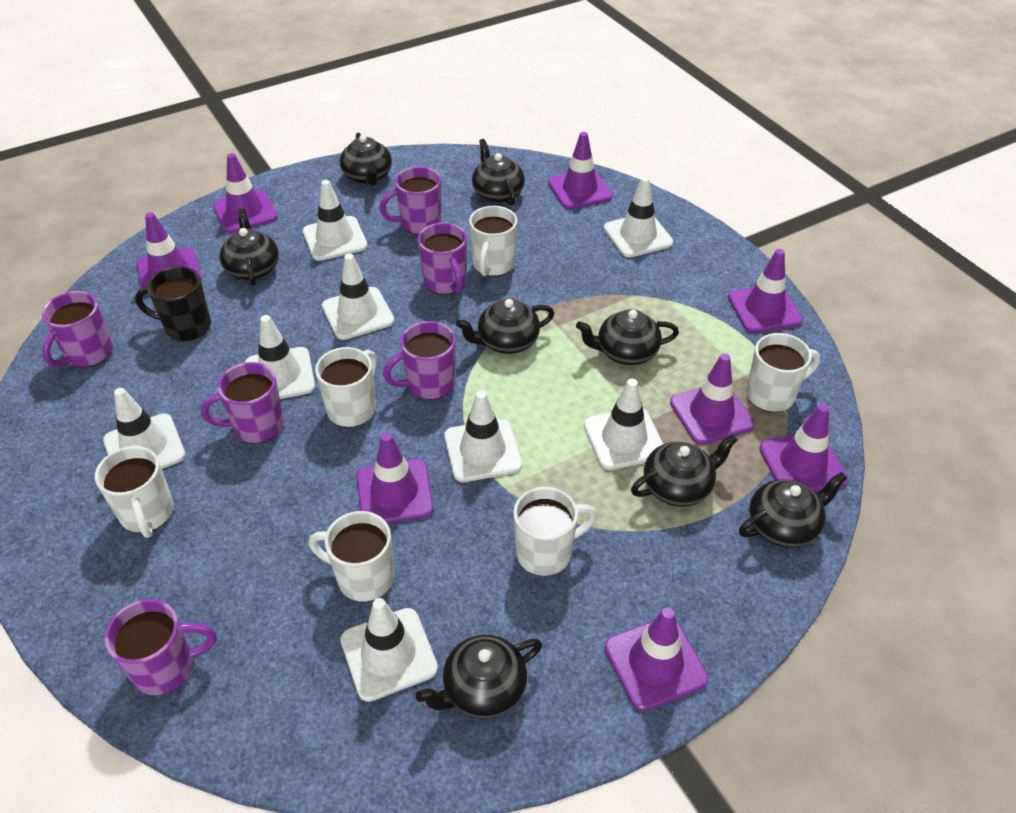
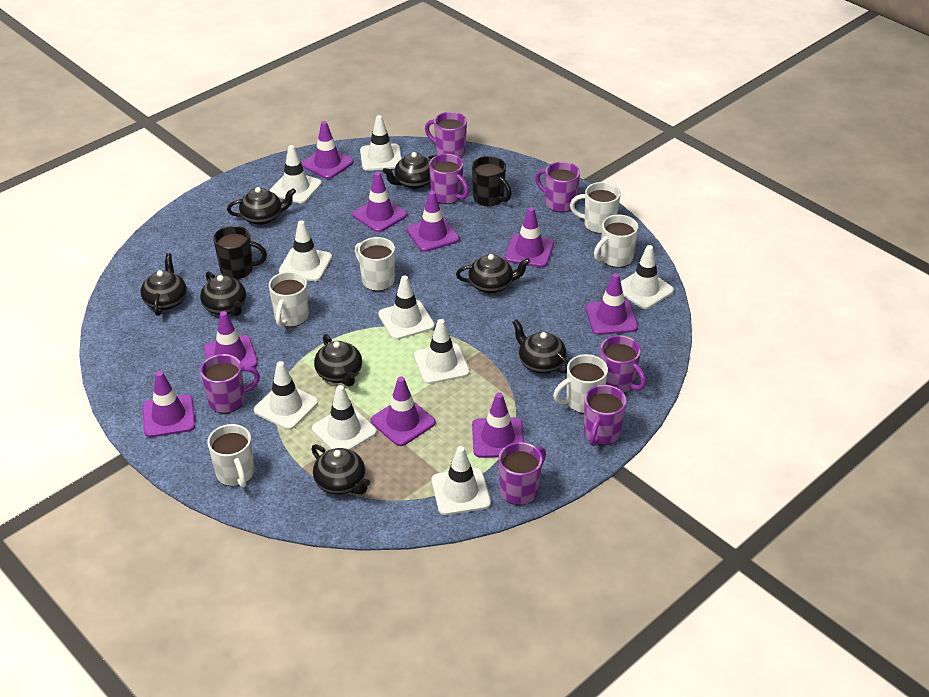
black mug: 1 -> 2
purple mug: 6 -> 7
purple traffic cone: 8 -> 9
white traffic cone: 8 -> 9

